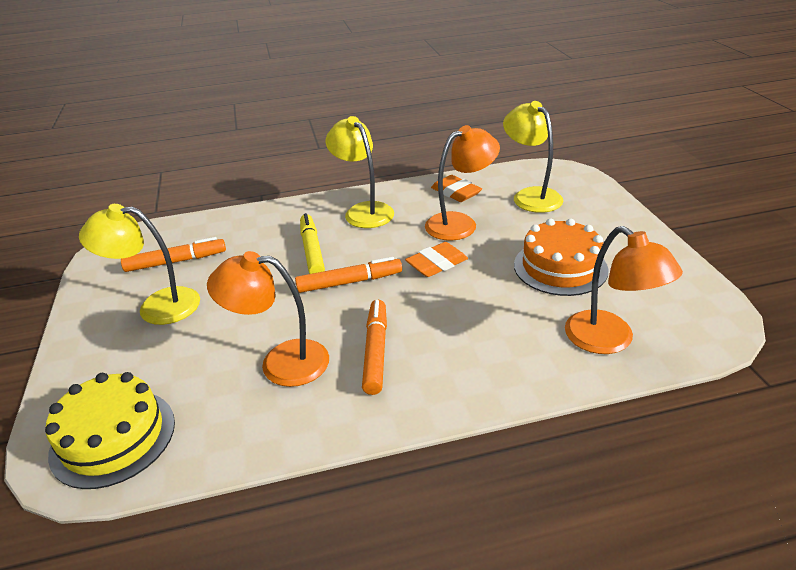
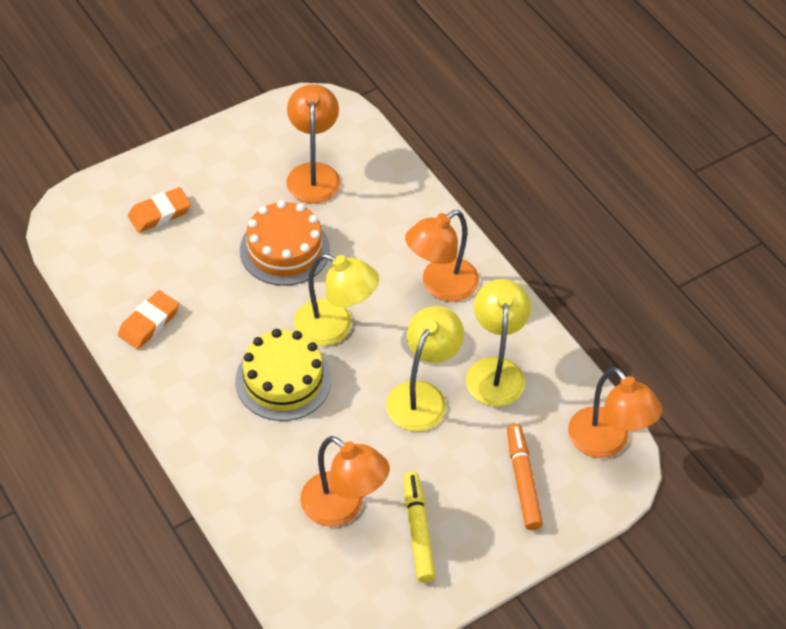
orange lamp: 3 -> 4
orange marker: 3 -> 1

